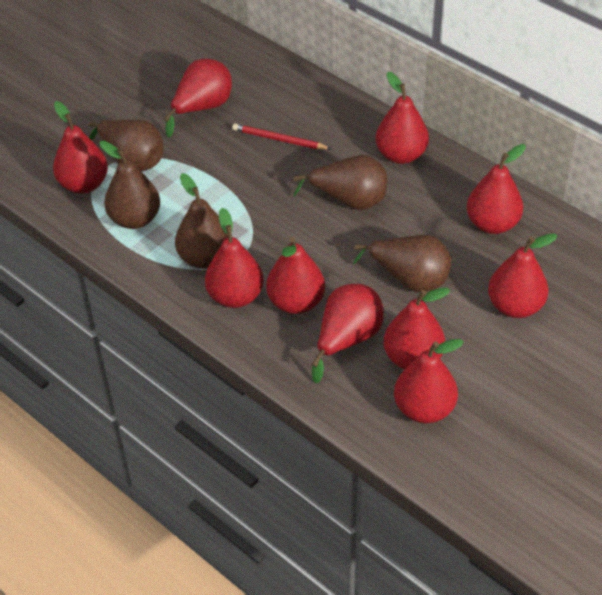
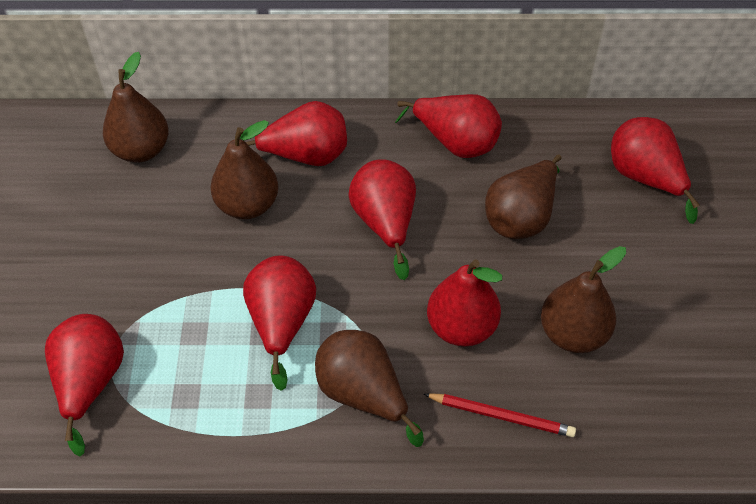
red pear: 10 -> 7

